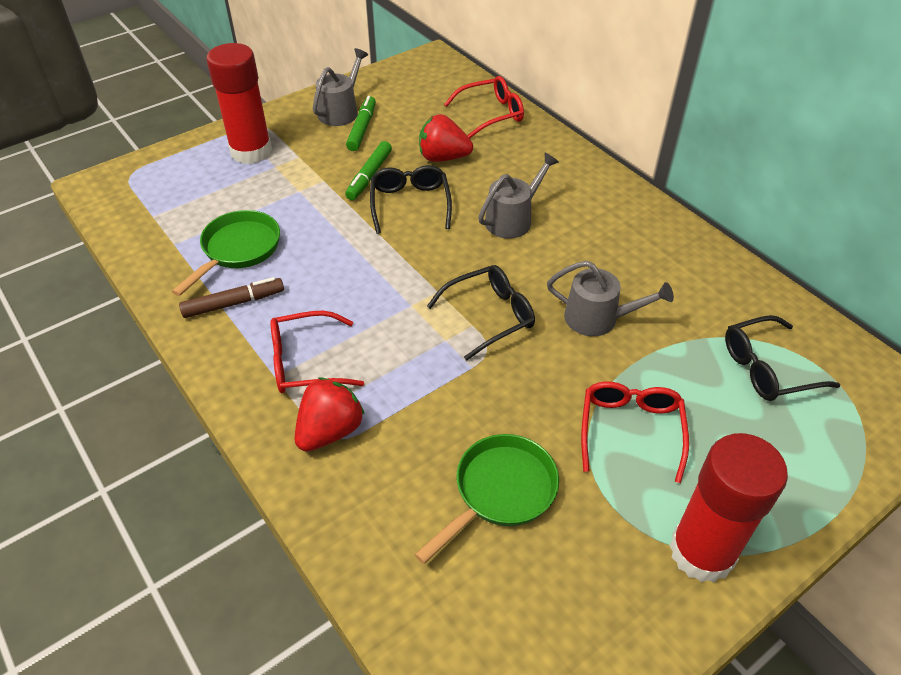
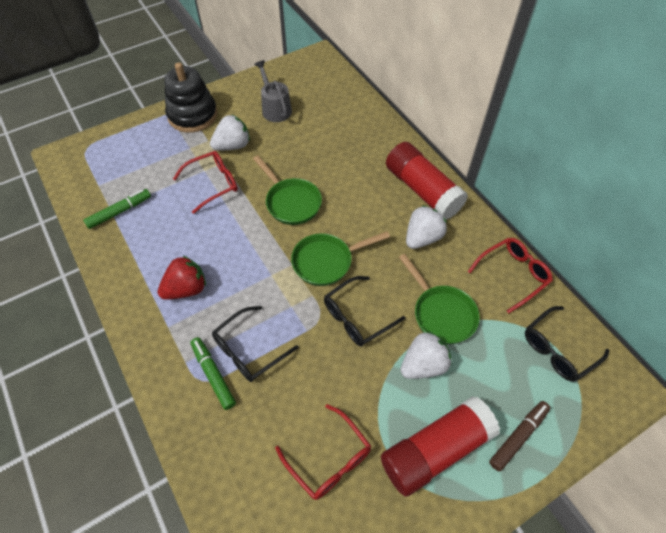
black stacking toy: 0 -> 1
green pan: 2 -> 3
grey watering can: 3 -> 1
red strawberry: 2 -> 1
white strawberry: 0 -> 3

